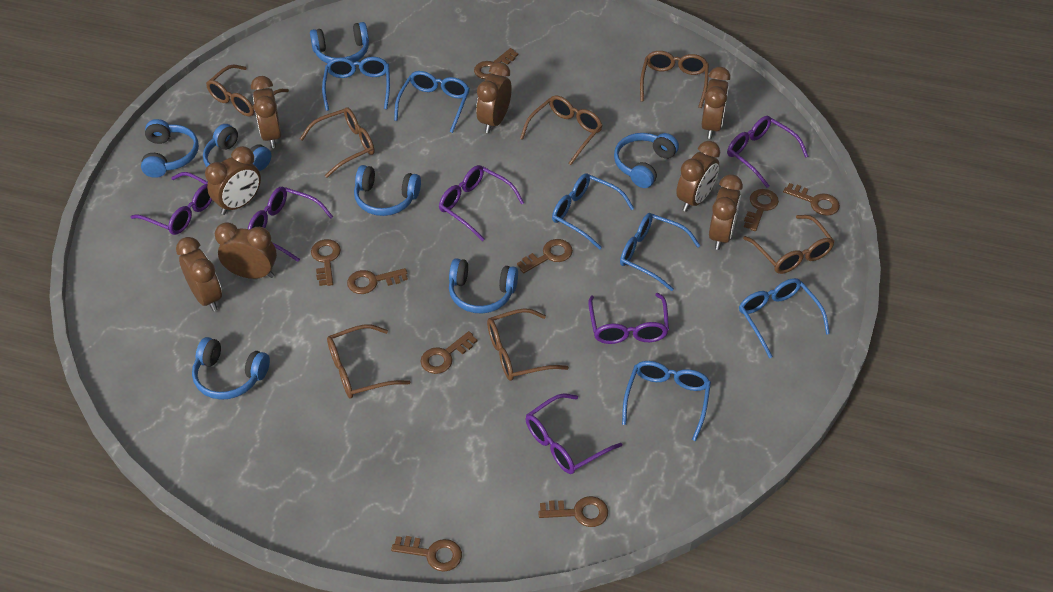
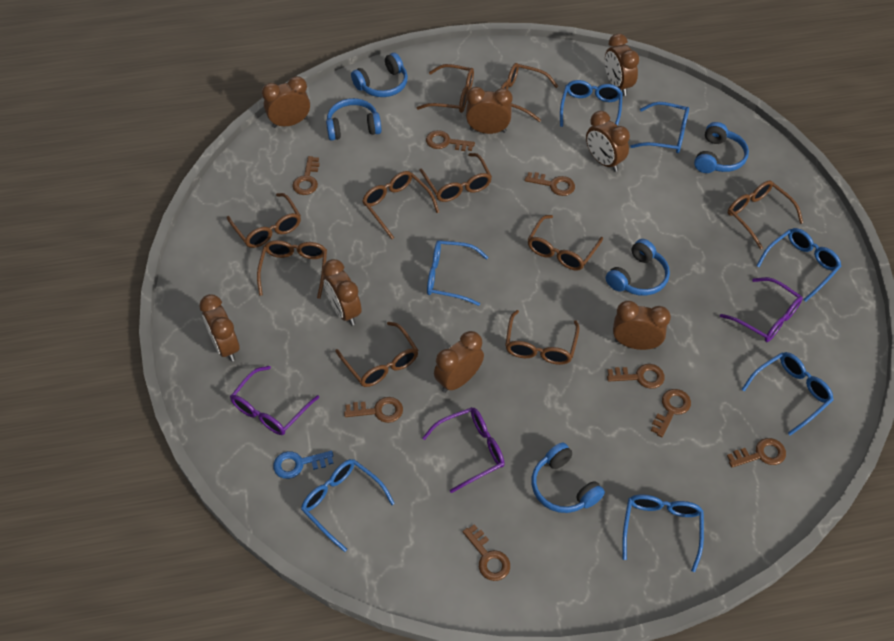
blue glasses: 6 -> 7
blue headphones: 7 -> 5
blue key: 0 -> 1
brown glasses: 7 -> 10
brown key: 9 -> 8
purple glasses: 6 -> 3

